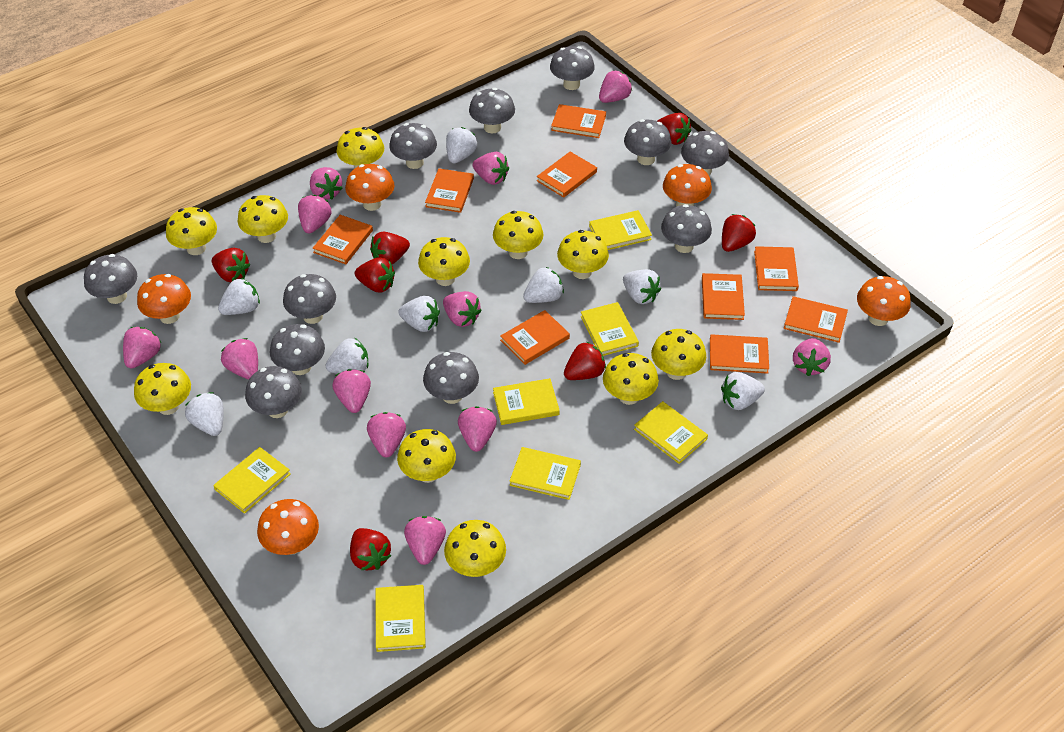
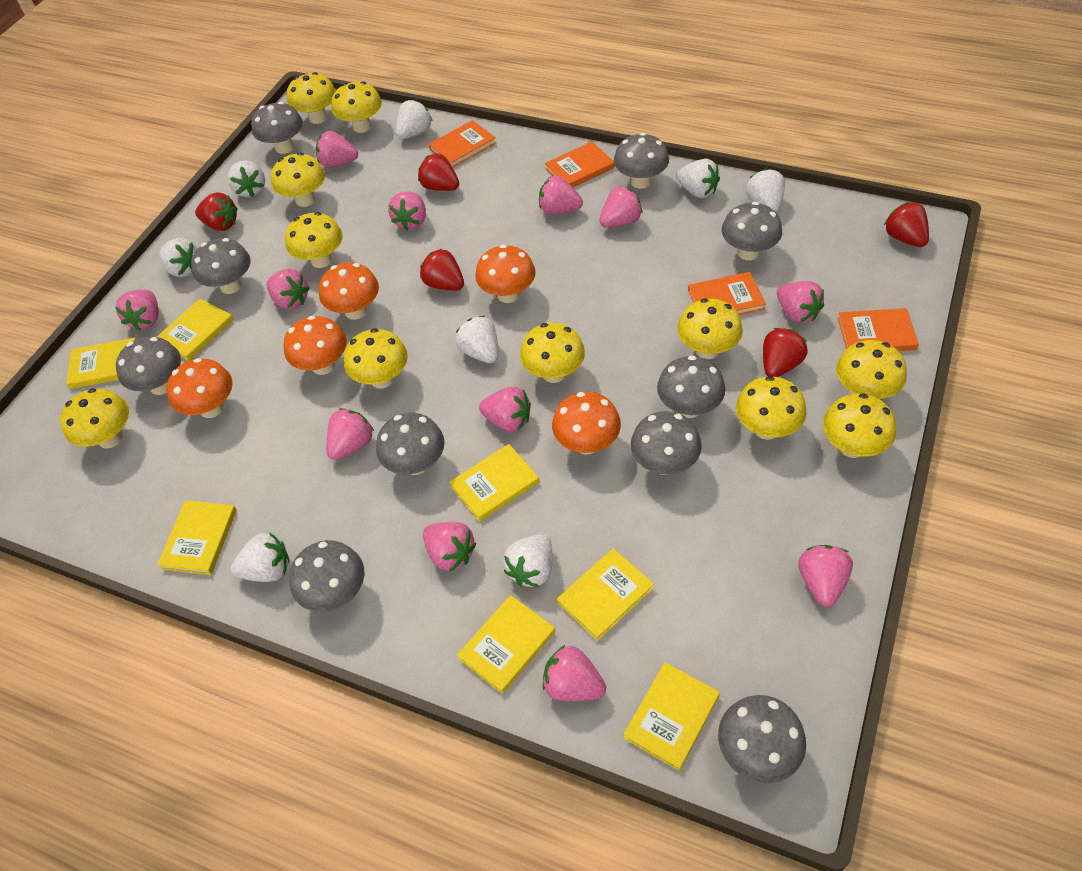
grey mushroom: 11 -> 10
orange book: 9 -> 4
red strawberry: 7 -> 5

